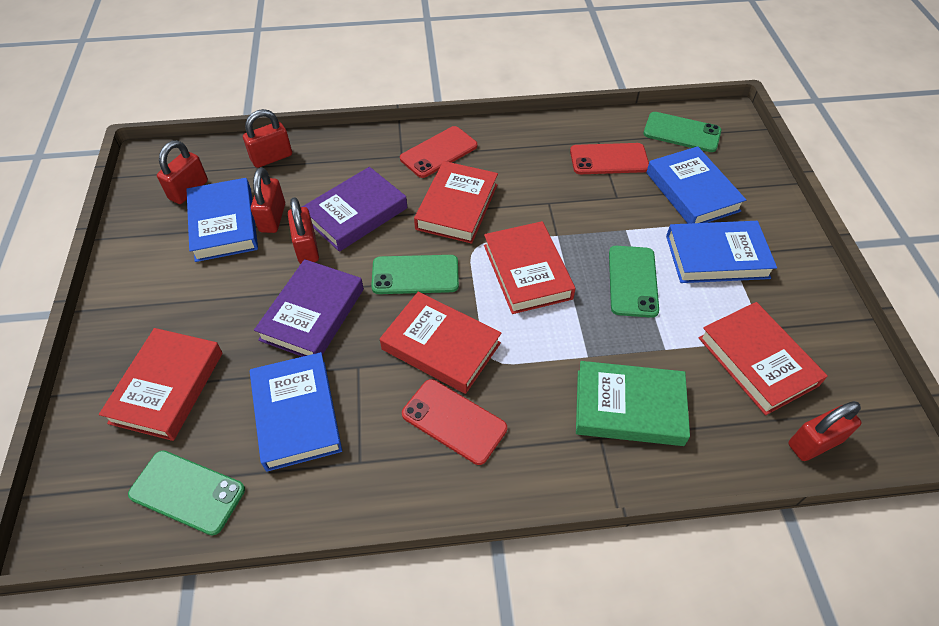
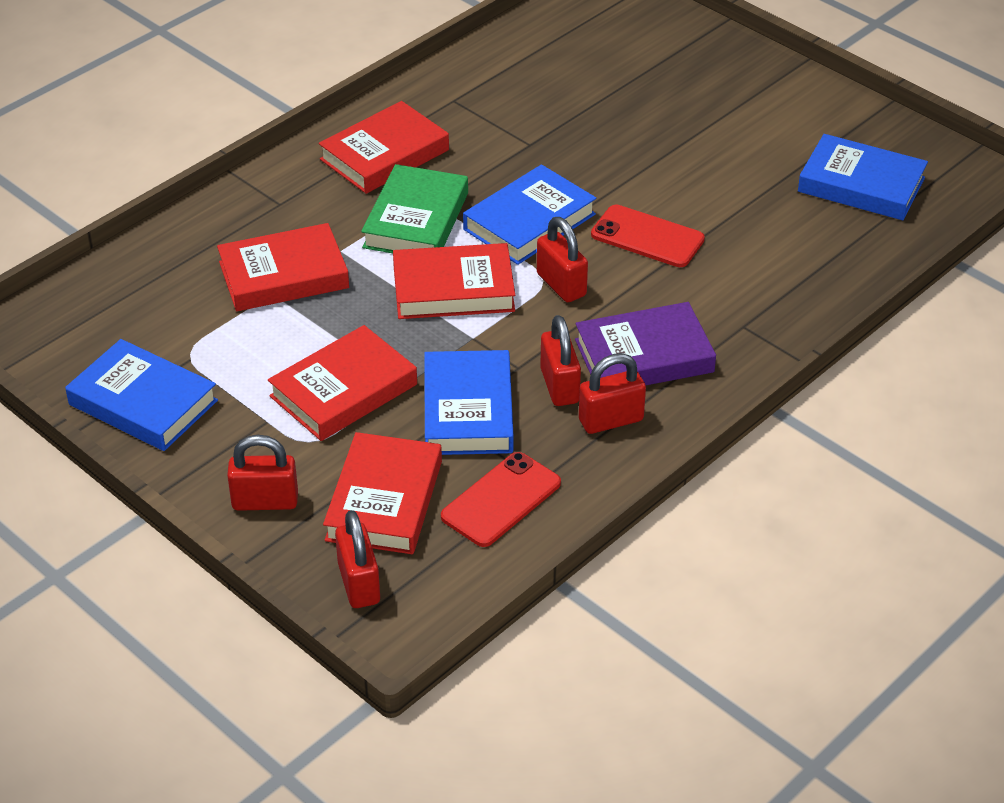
green phone: 4 -> 0
purple book: 2 -> 1
red phone: 3 -> 2

